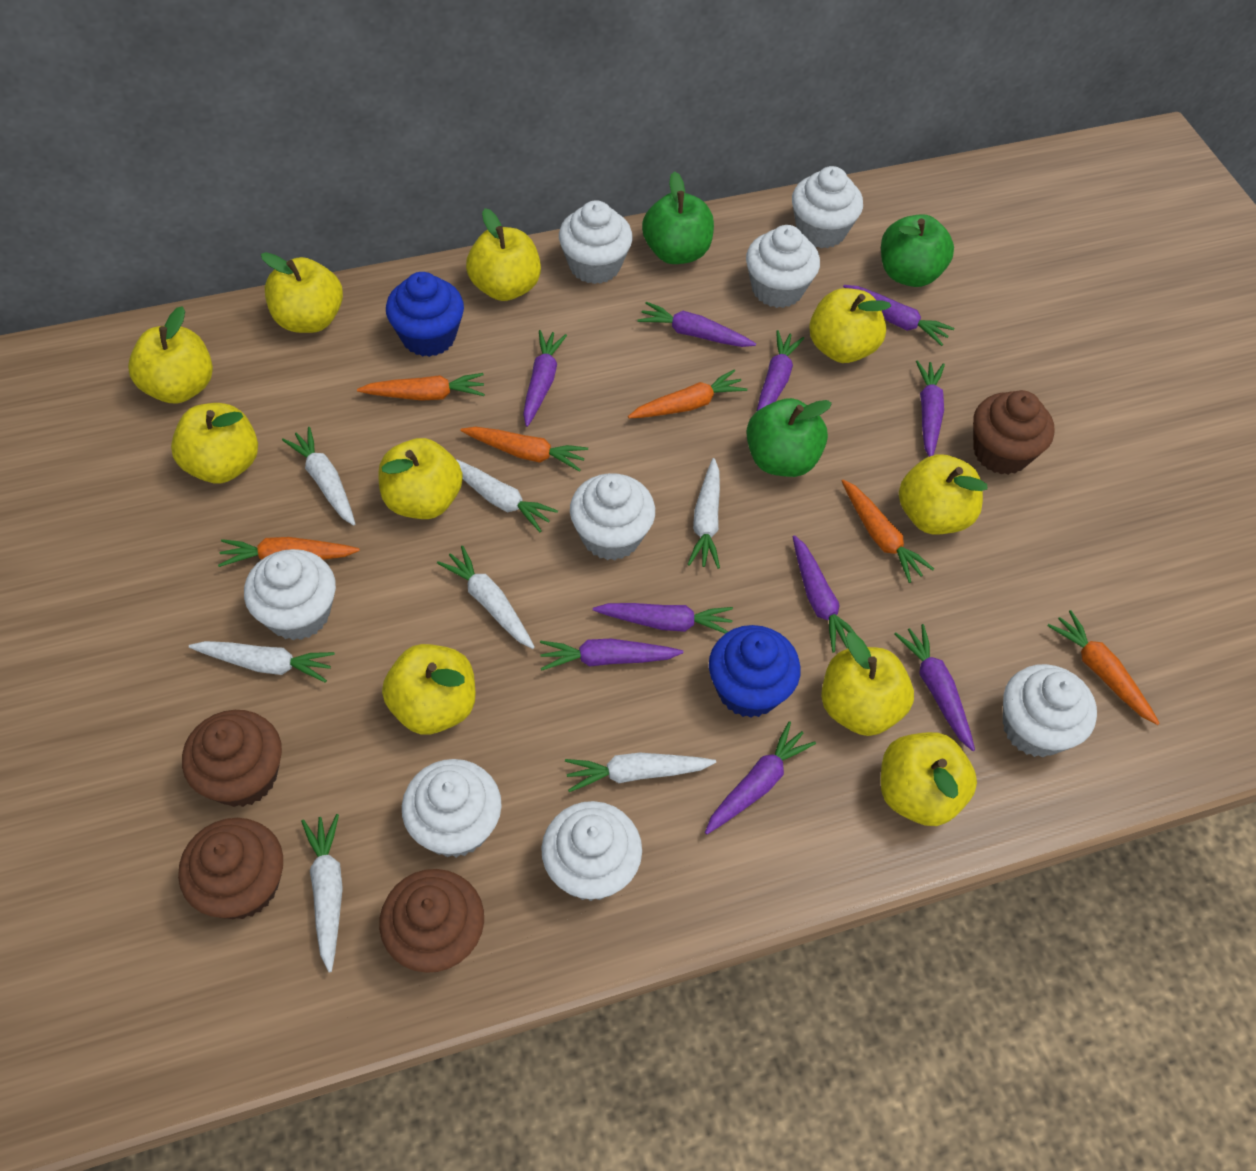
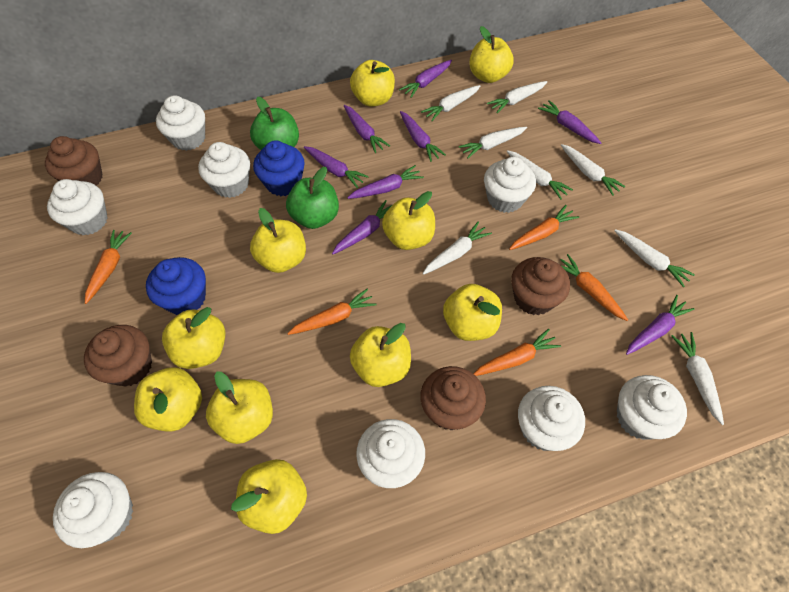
green apple: 3 -> 2
orange carrot: 6 -> 5
purple carrot: 10 -> 8
white carrot: 7 -> 8

